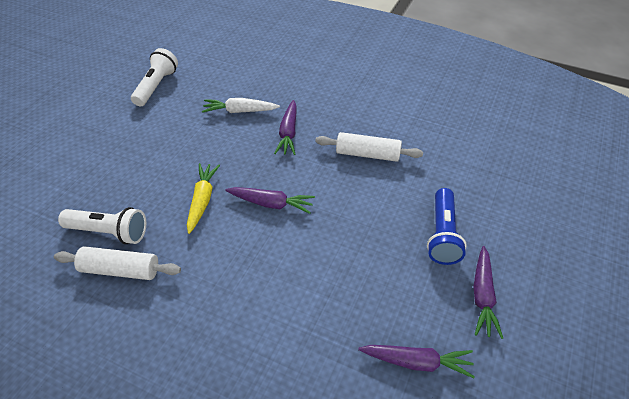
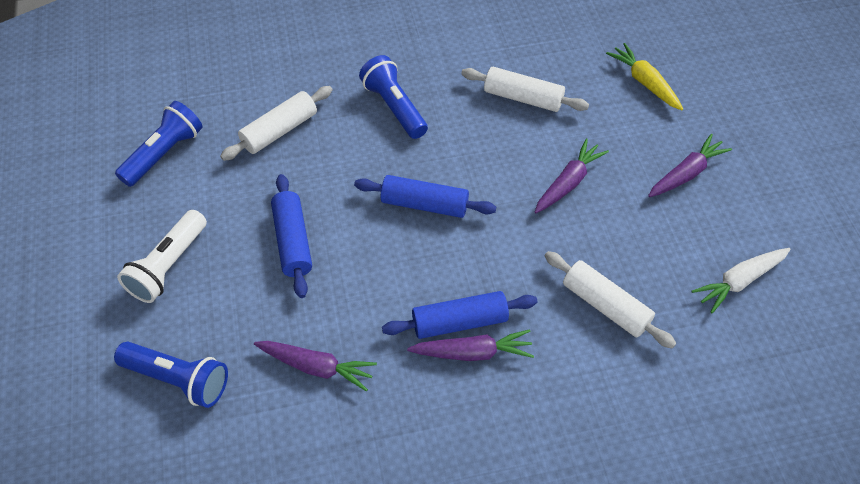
blue flashlight: 1 -> 3
blue rolling pin: 0 -> 3
white flashlight: 2 -> 1
white rolling pin: 2 -> 3

